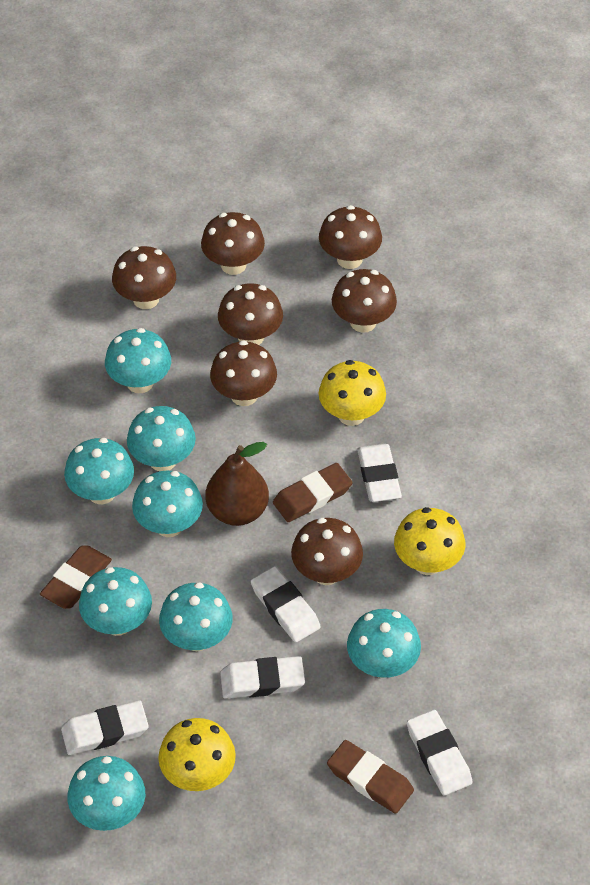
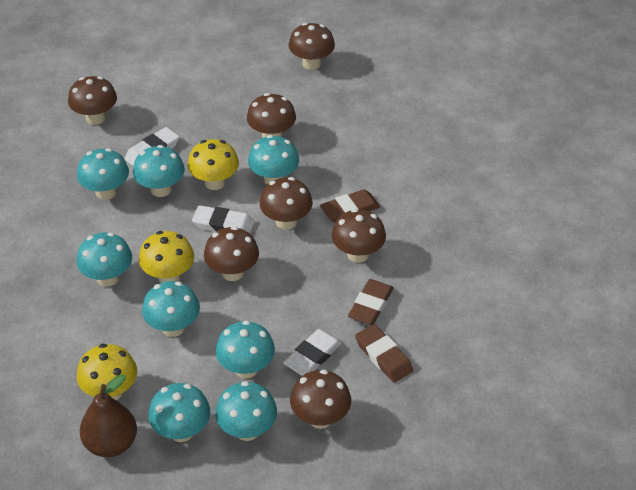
white eraser: 5 -> 3

